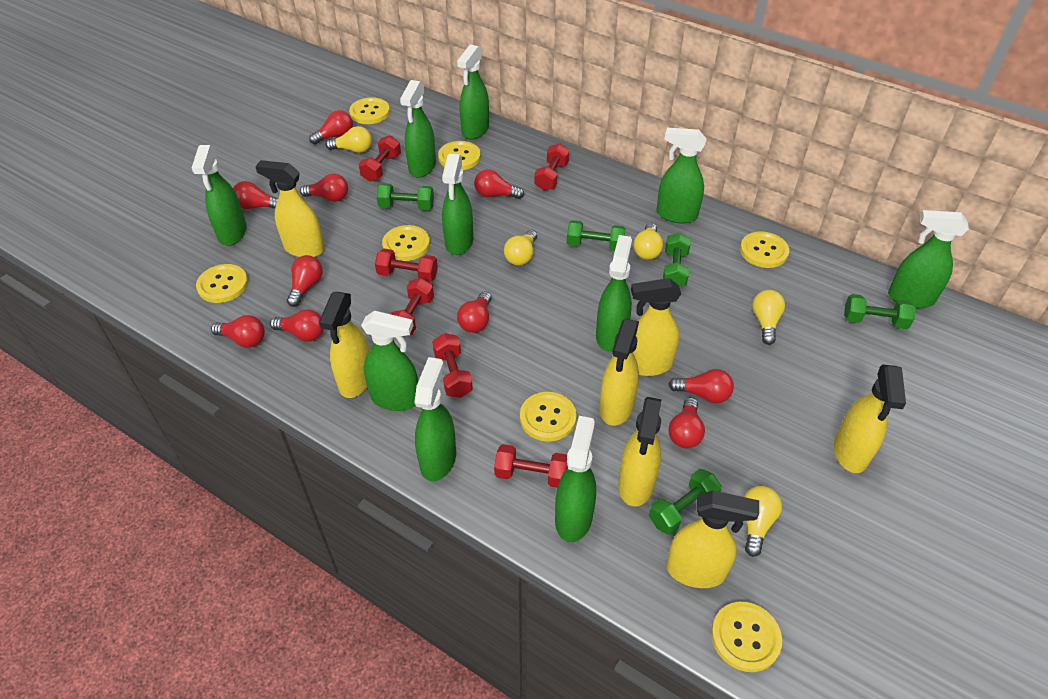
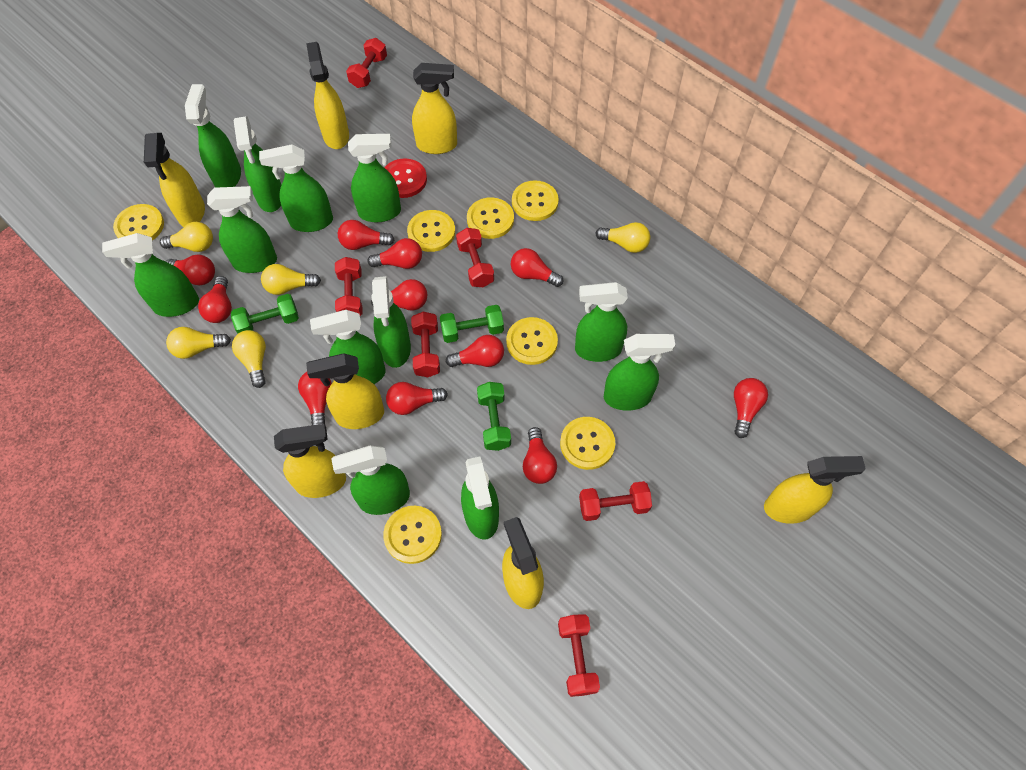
green dumbbell: 5 -> 3
green spray bottle: 10 -> 12
red button: 0 -> 1
red light bulb: 10 -> 11

